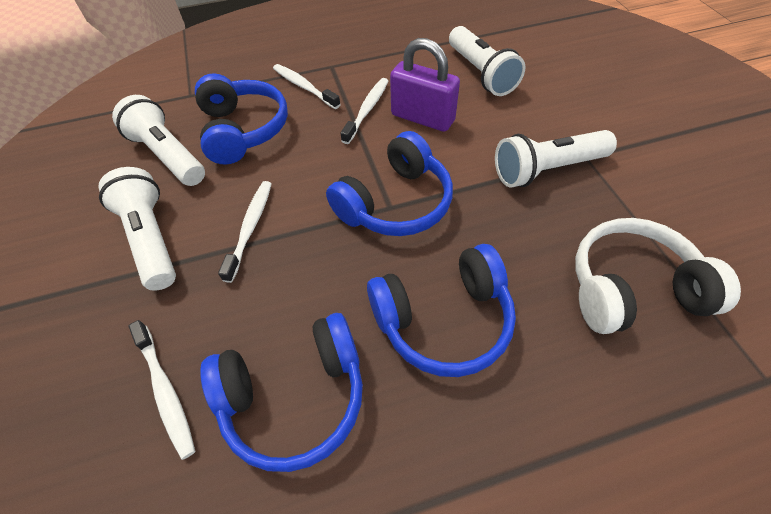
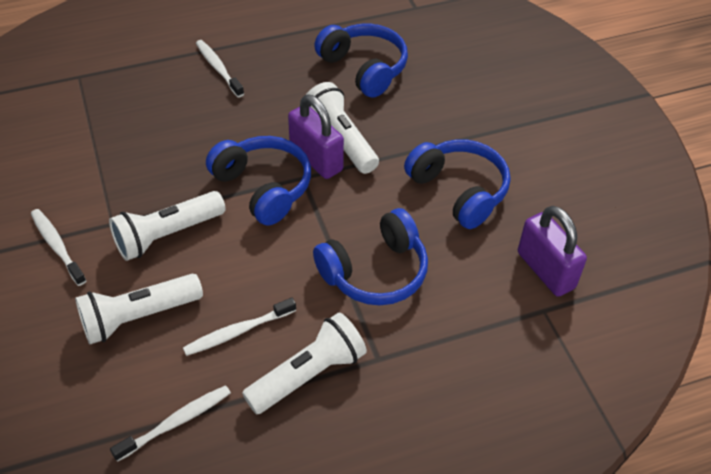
purple padlock: 1 -> 2
white headphones: 1 -> 0

